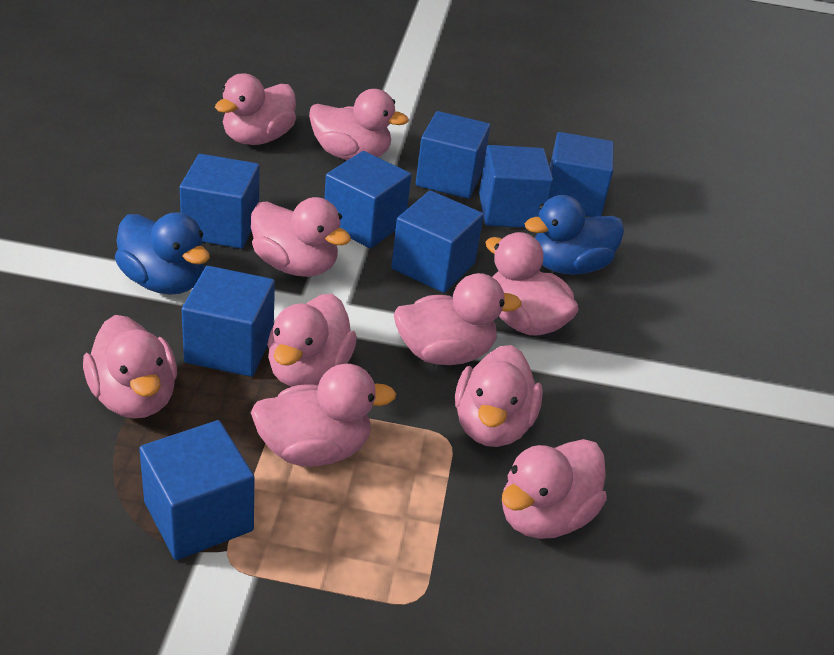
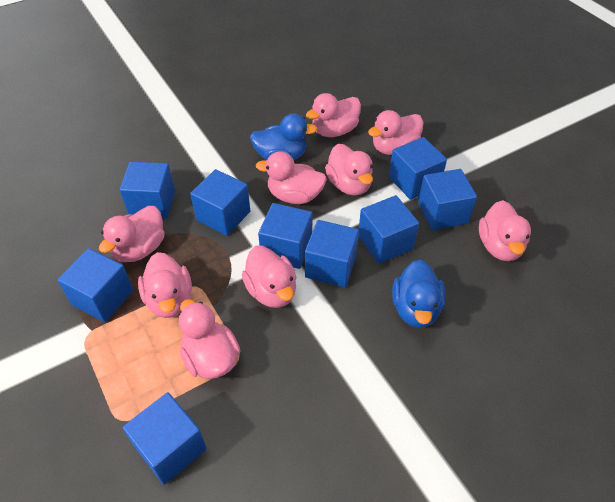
blue cube: 8 -> 9
pink duck: 10 -> 9

